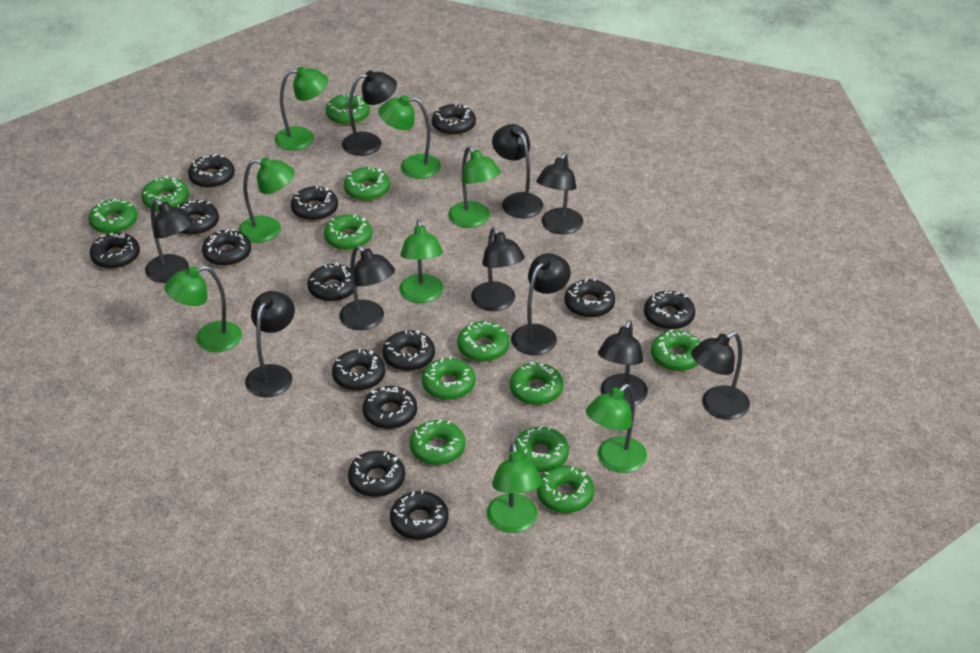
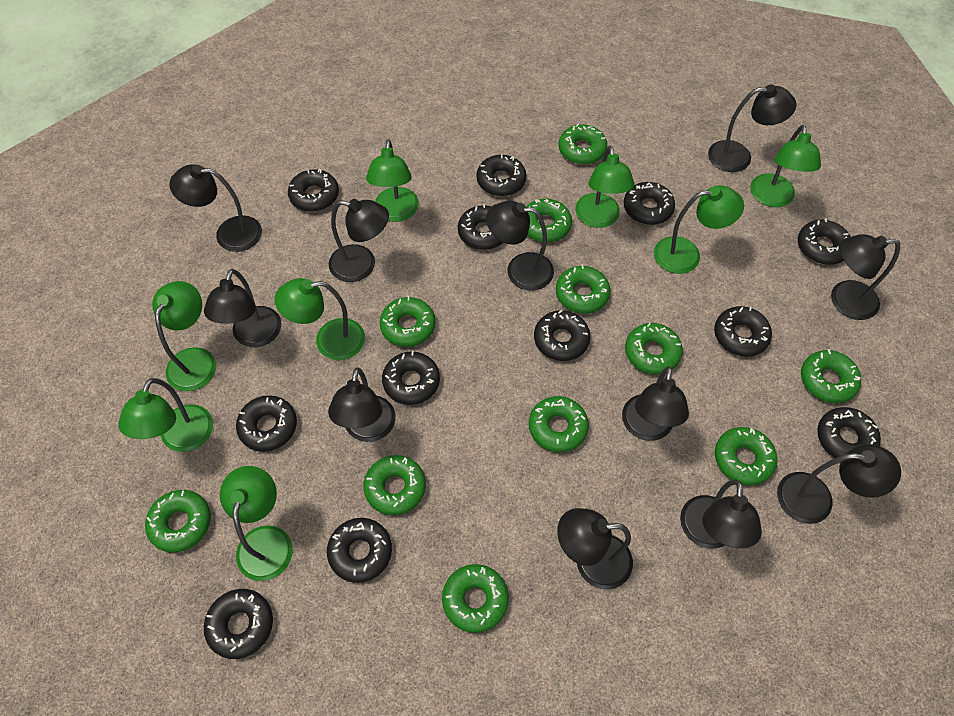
black donut: 14 -> 12
black lamp: 10 -> 11
green donut: 12 -> 11

